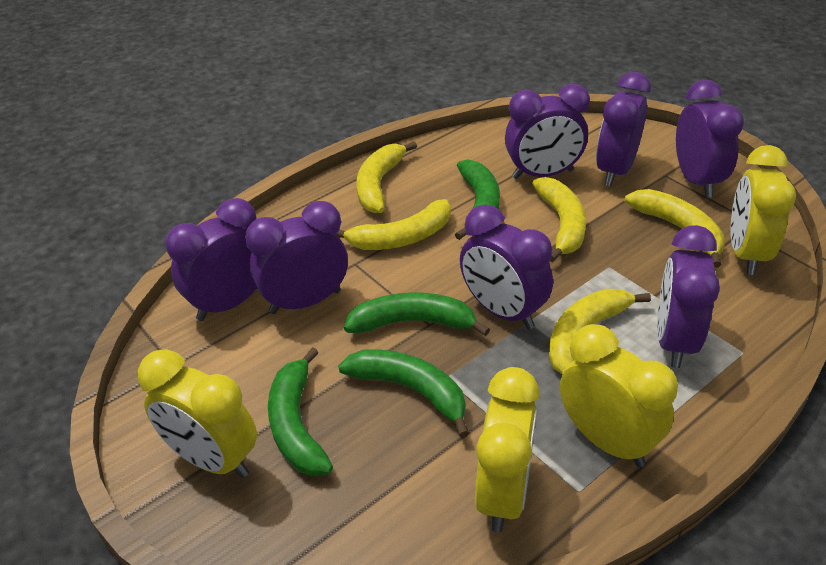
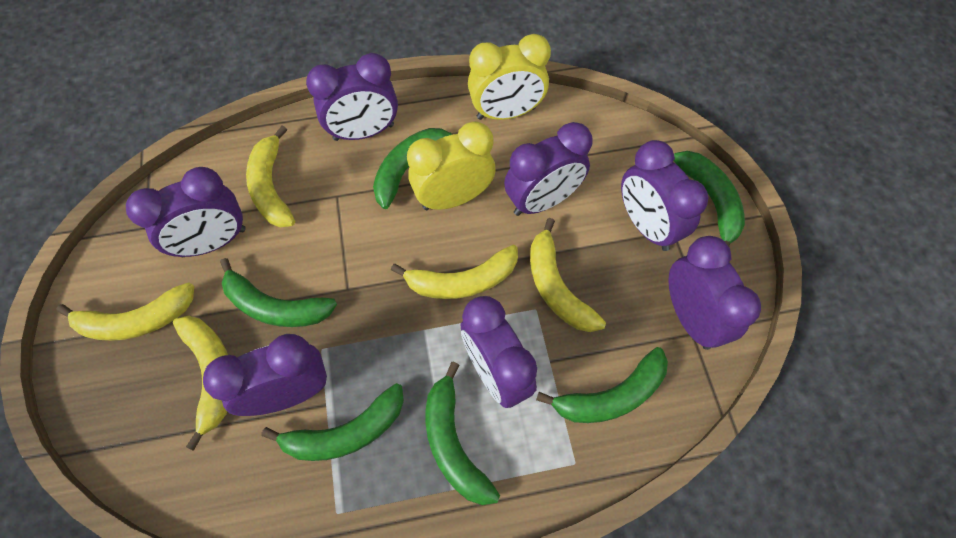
green banana: 4 -> 6
yellow clock: 4 -> 2

